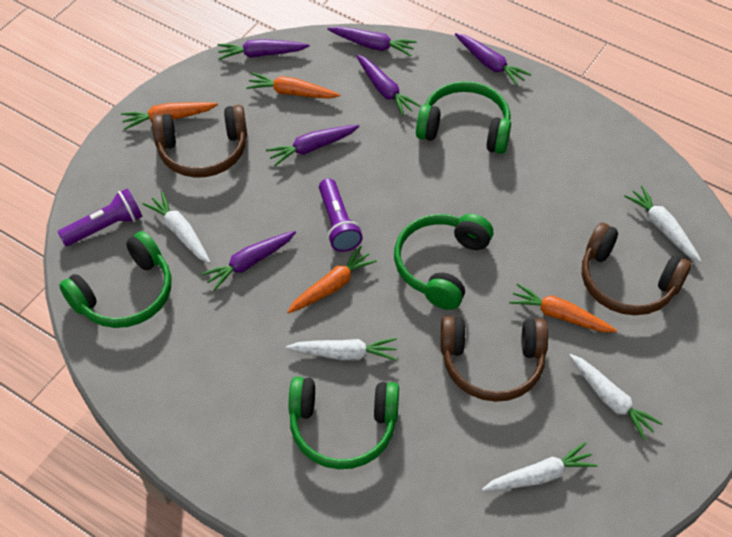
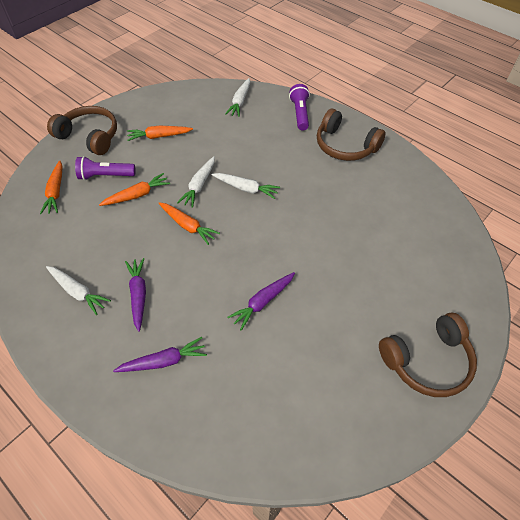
green headphones: 4 -> 0
purple carrot: 6 -> 3
white carrot: 5 -> 4

